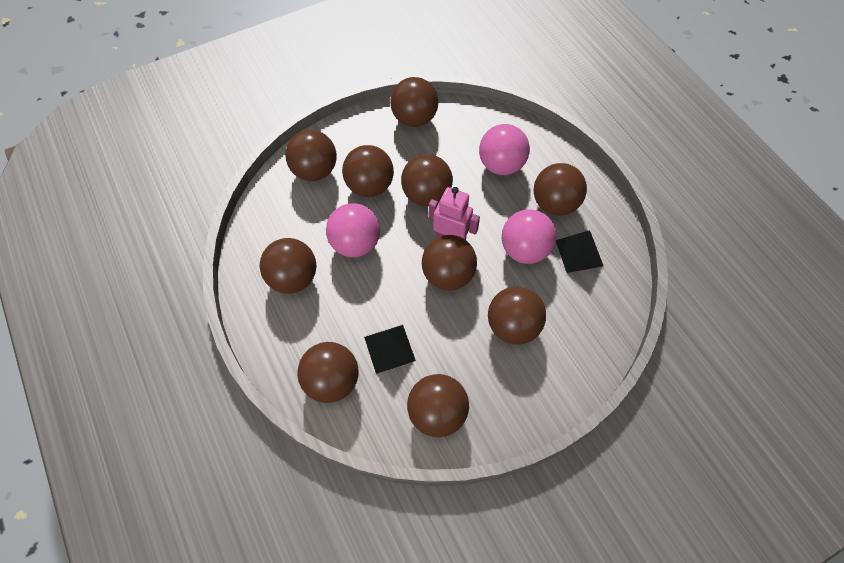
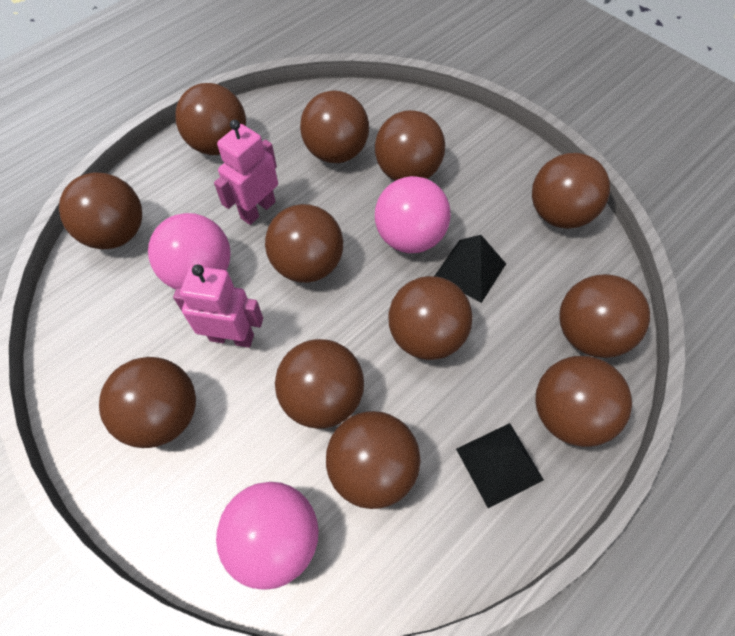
brown ball: 10 -> 12
pink robot: 1 -> 2

